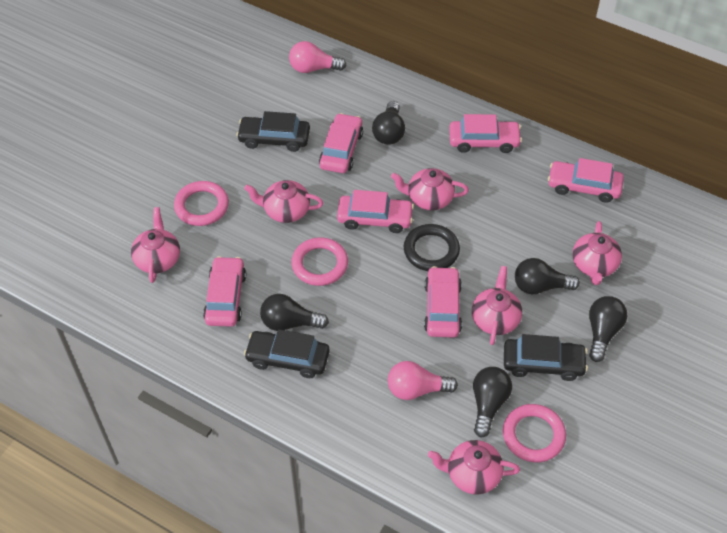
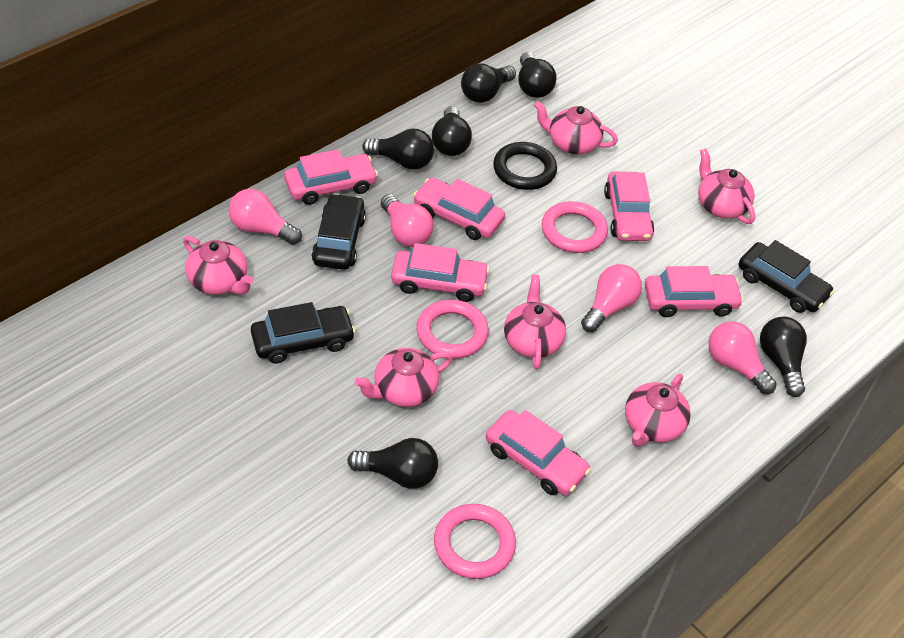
black light bulb: 5 -> 6
pink light bulb: 2 -> 4

